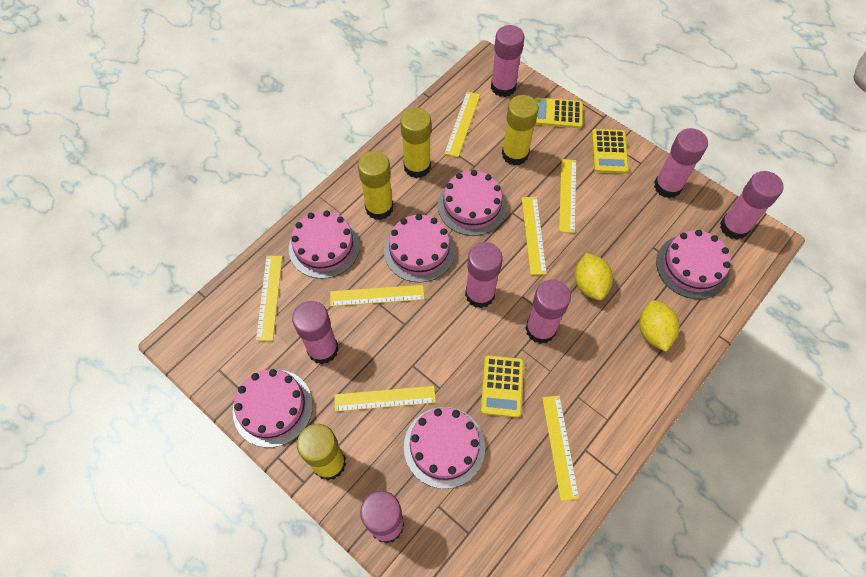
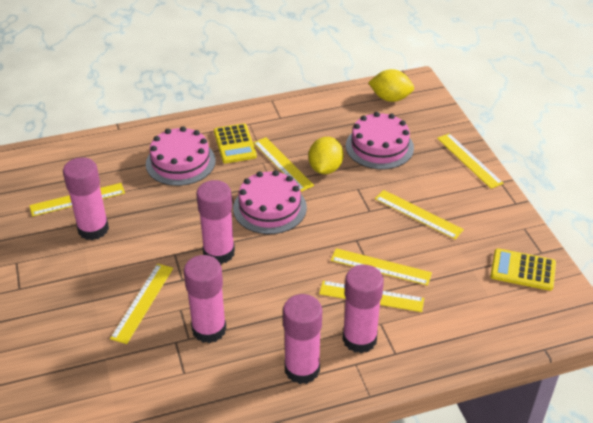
pink cake: 6 -> 3
pink glue stick: 7 -> 5
yellow calculator: 3 -> 2
yellow glue stick: 4 -> 0

